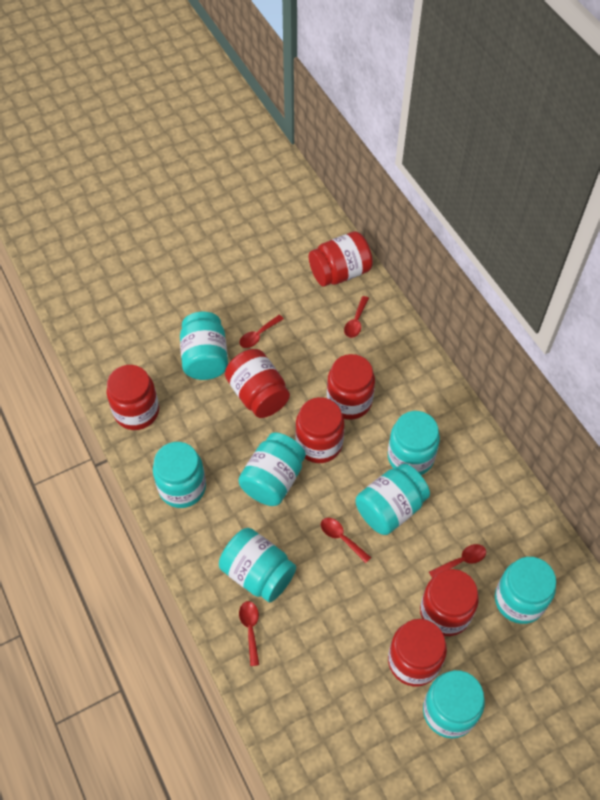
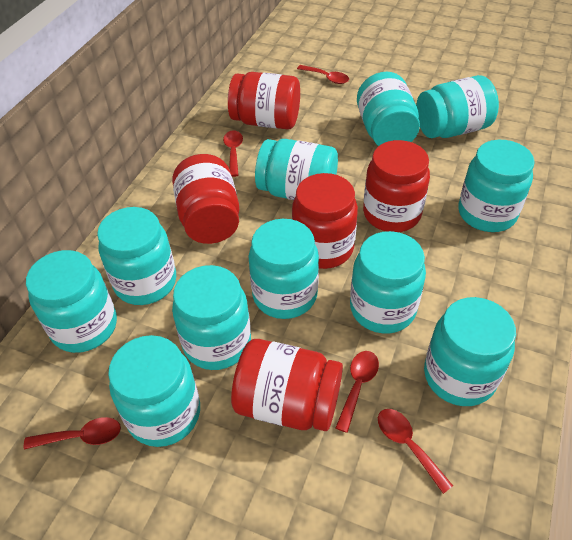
red jar: 7 -> 5
turquoise jar: 8 -> 11

